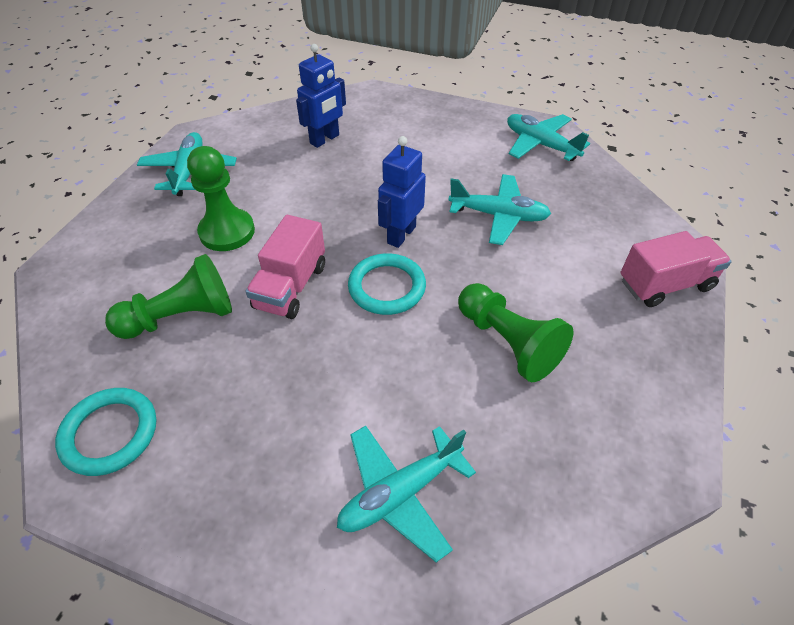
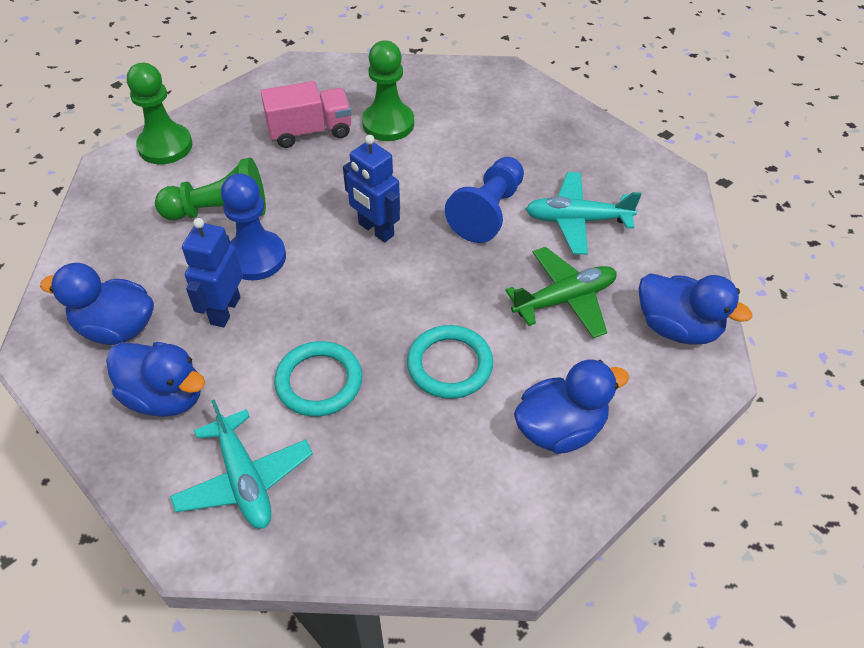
blue duck: 0 -> 4
blue pawn: 0 -> 2
green plane: 0 -> 1
pink truck: 2 -> 1
turquoise plane: 4 -> 2

